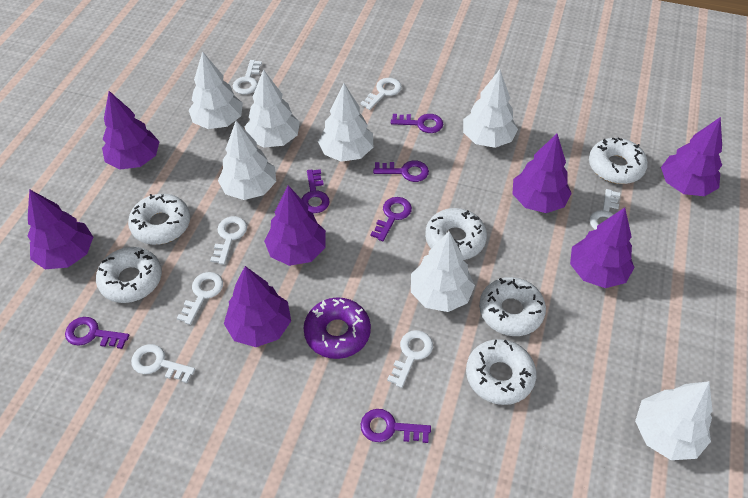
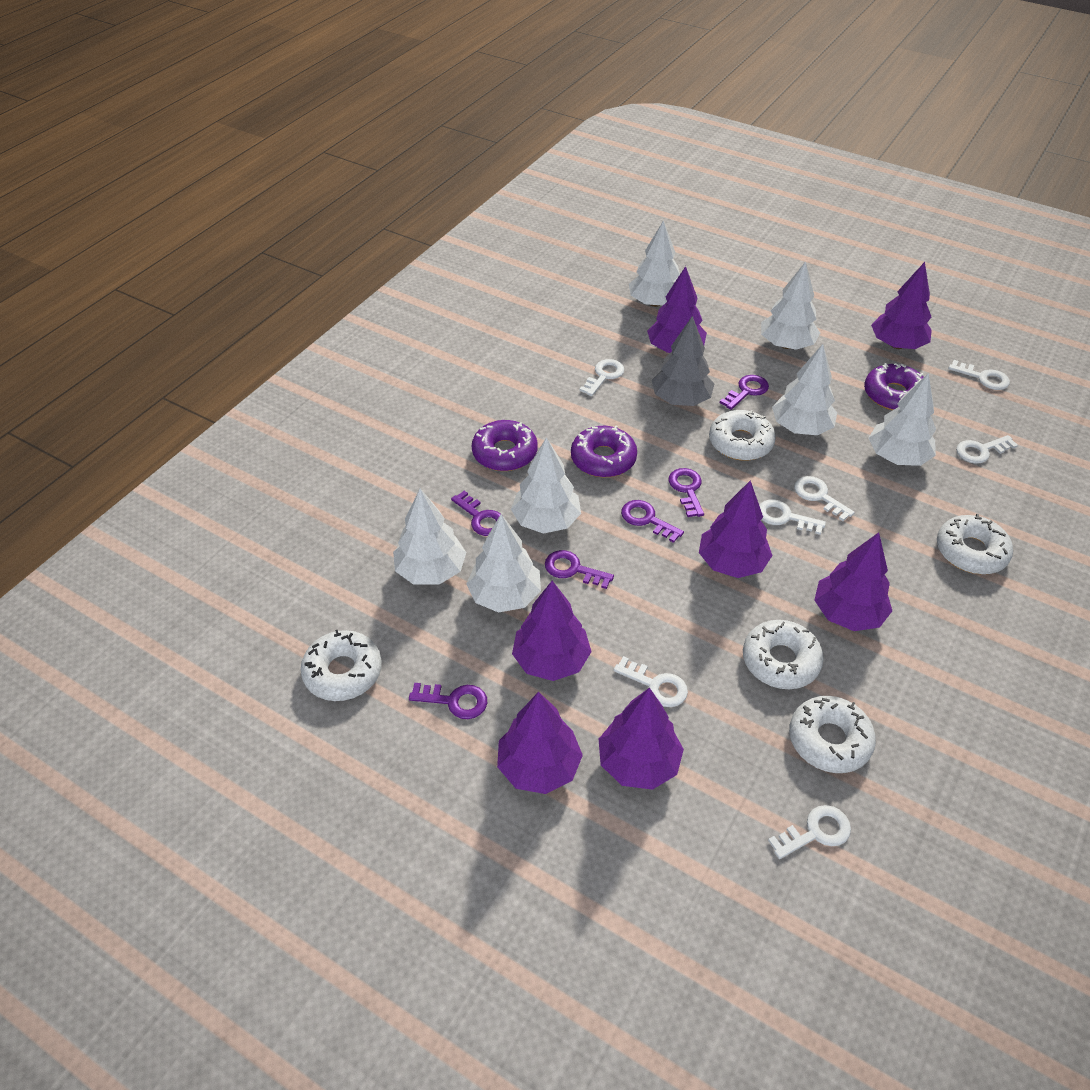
grey tree: 0 -> 1
purple donut: 1 -> 3
white donut: 6 -> 5

